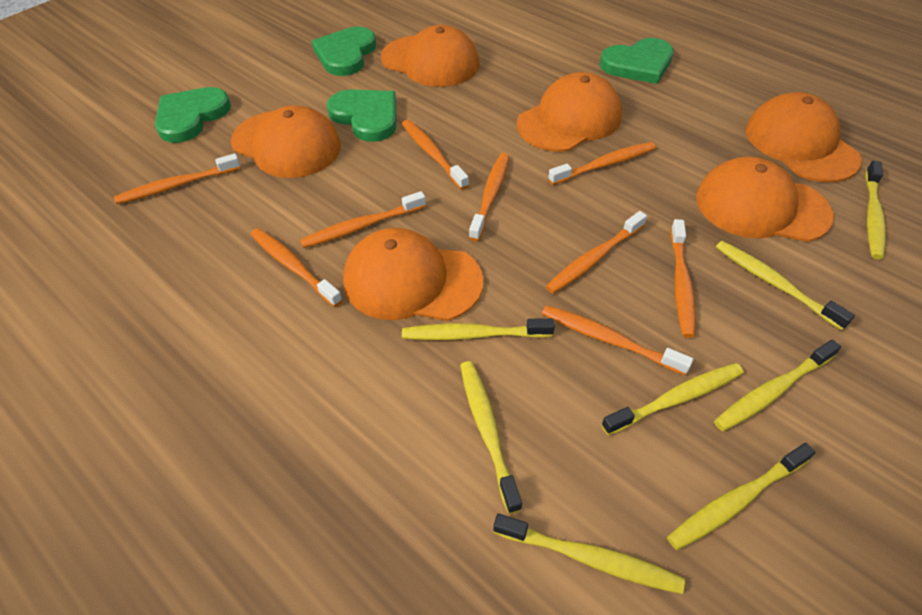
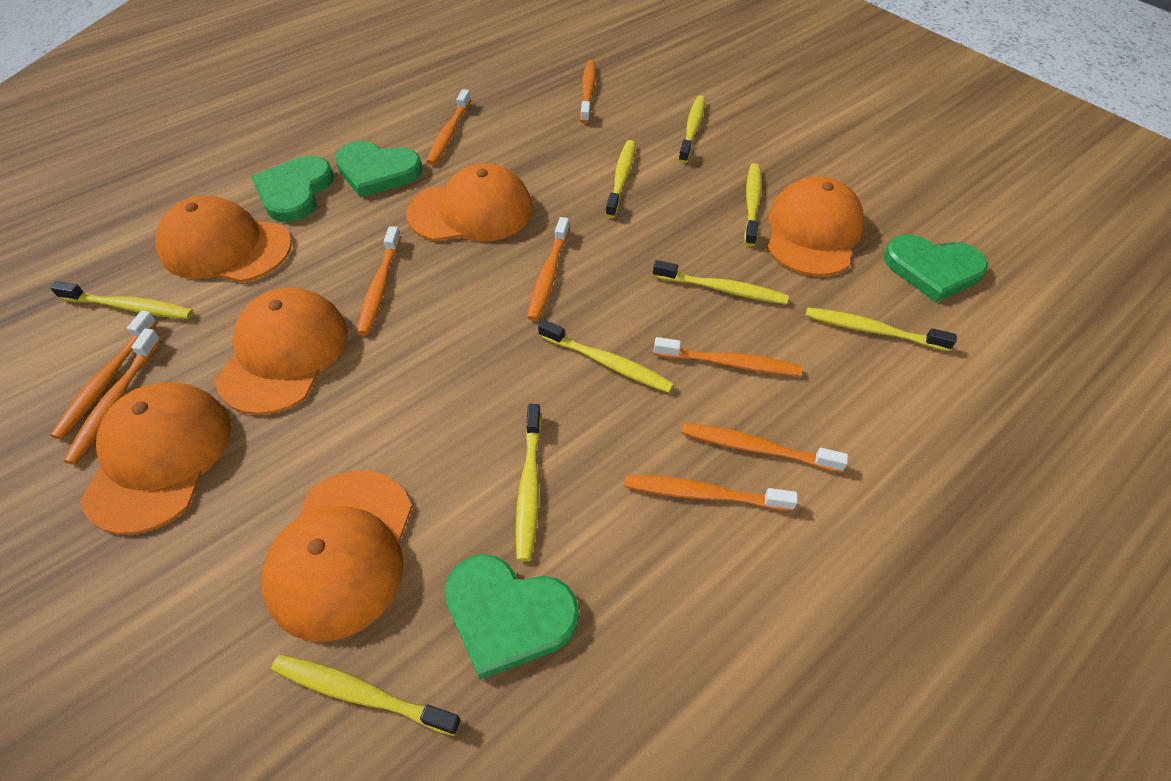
yellow toothbrush: 8 -> 9

